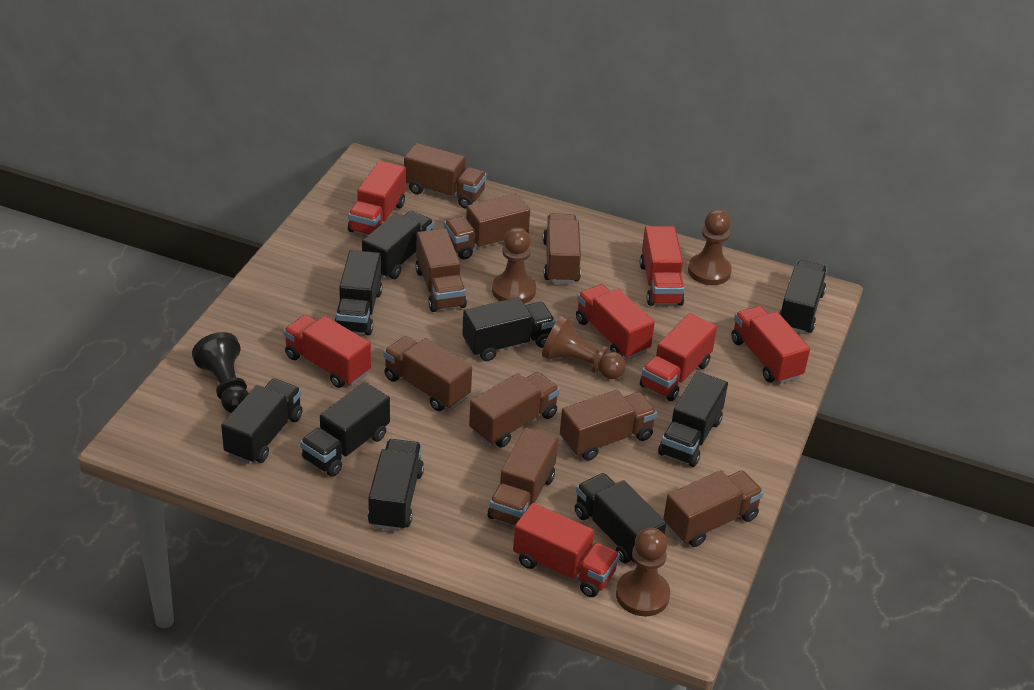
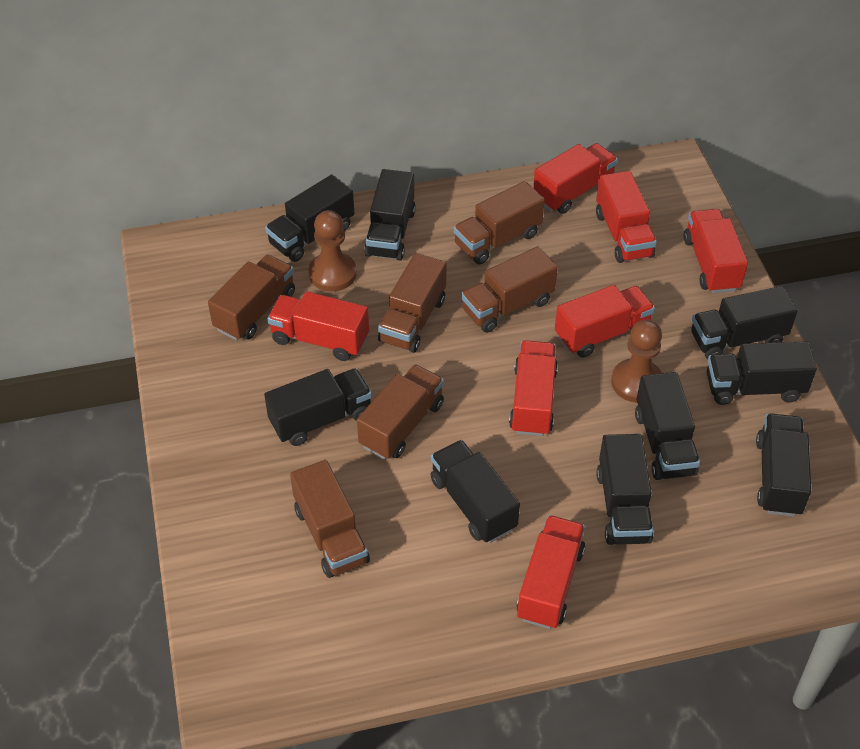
black pawn: 1 -> 0
brown pawn: 4 -> 2
brown truck: 9 -> 6

